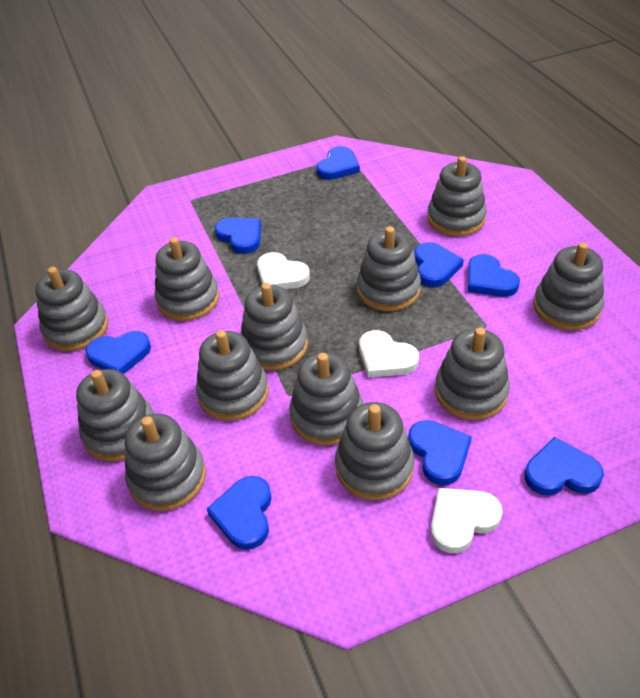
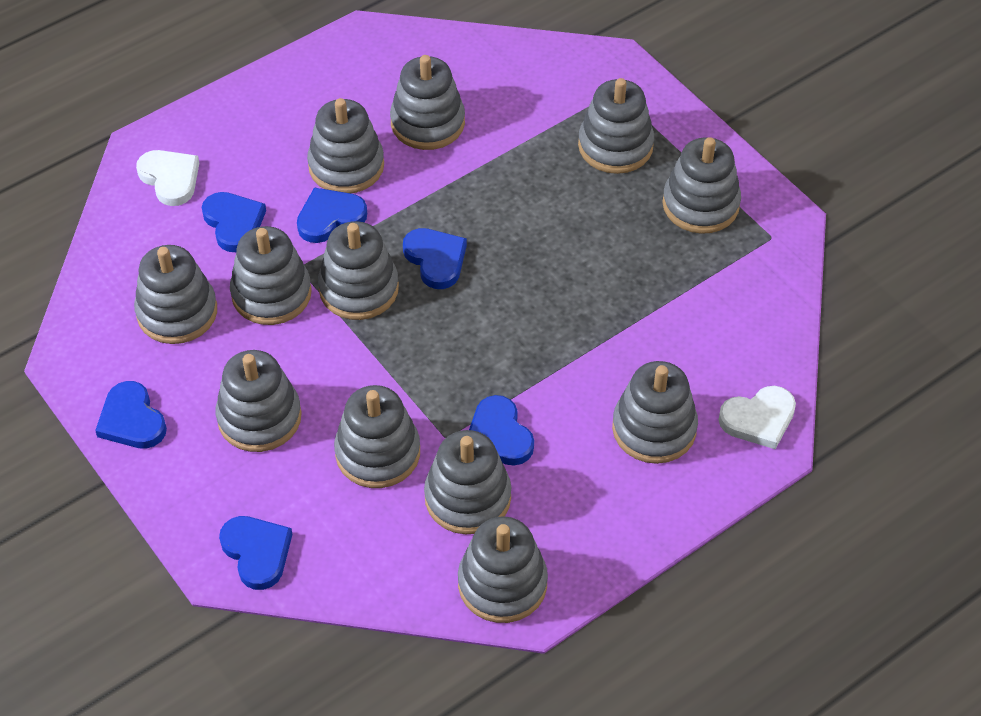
blue heart: 8 -> 6
white heart: 3 -> 2

